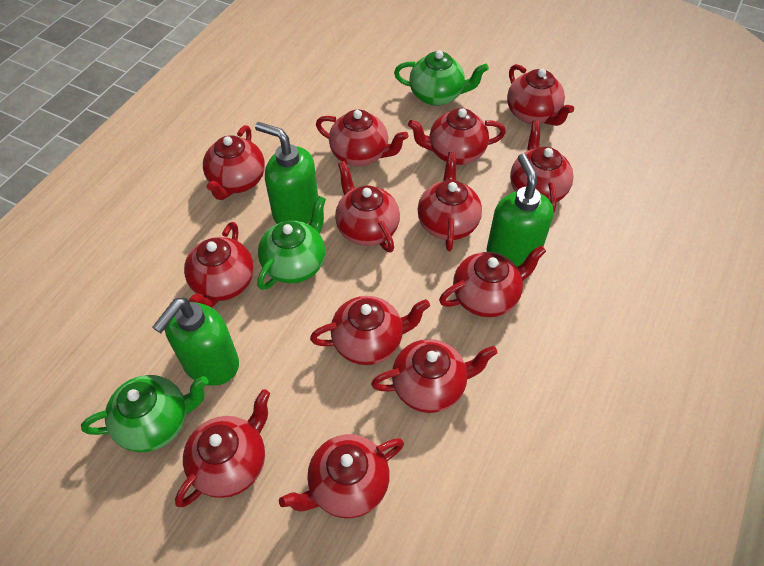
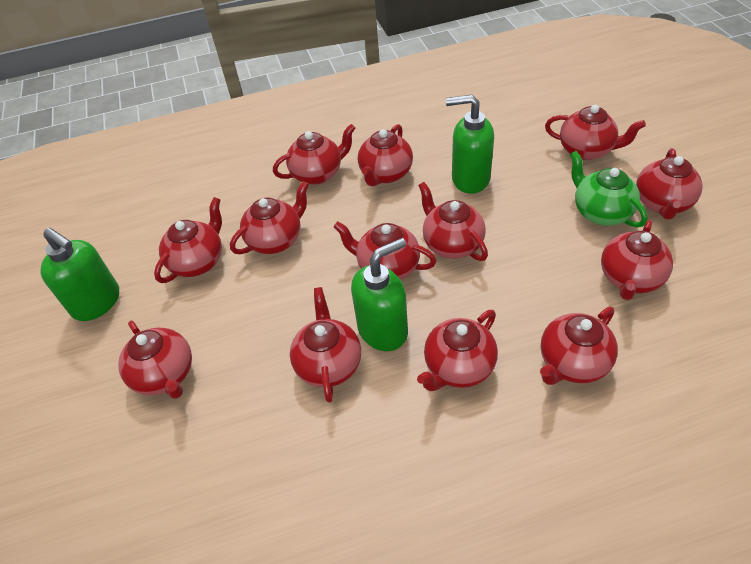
green teapot: 3 -> 1

